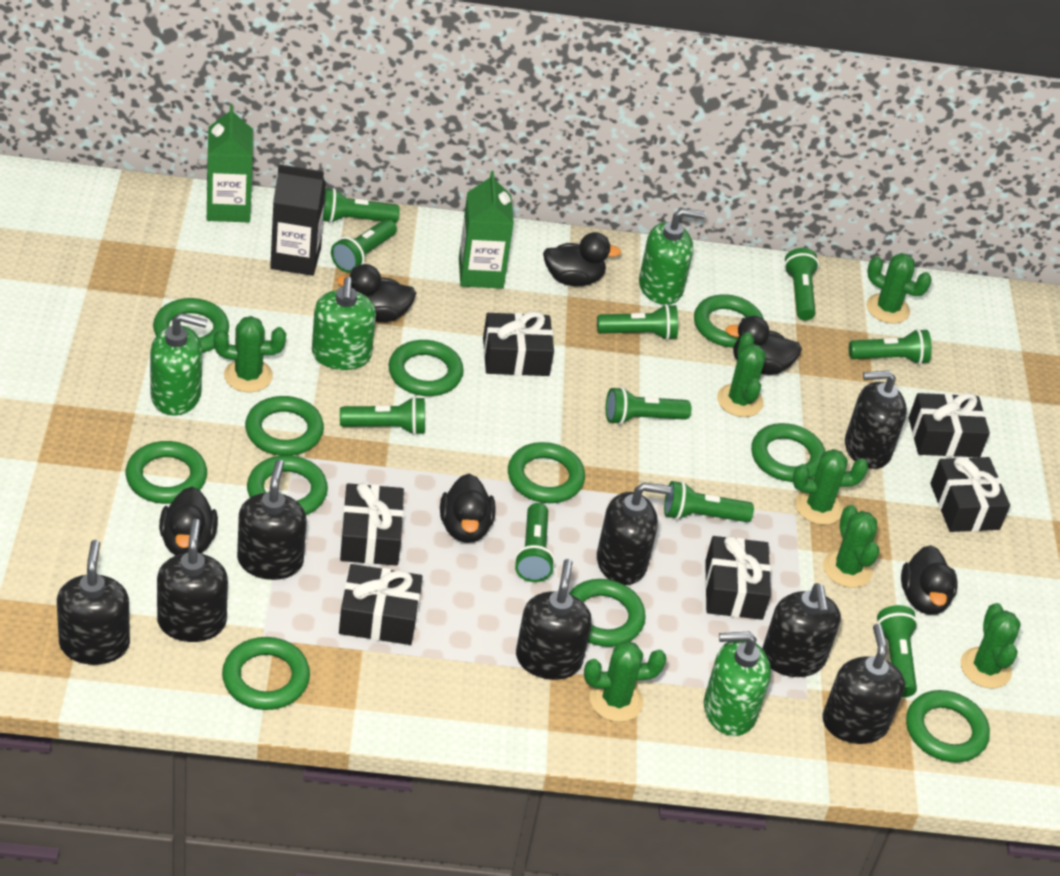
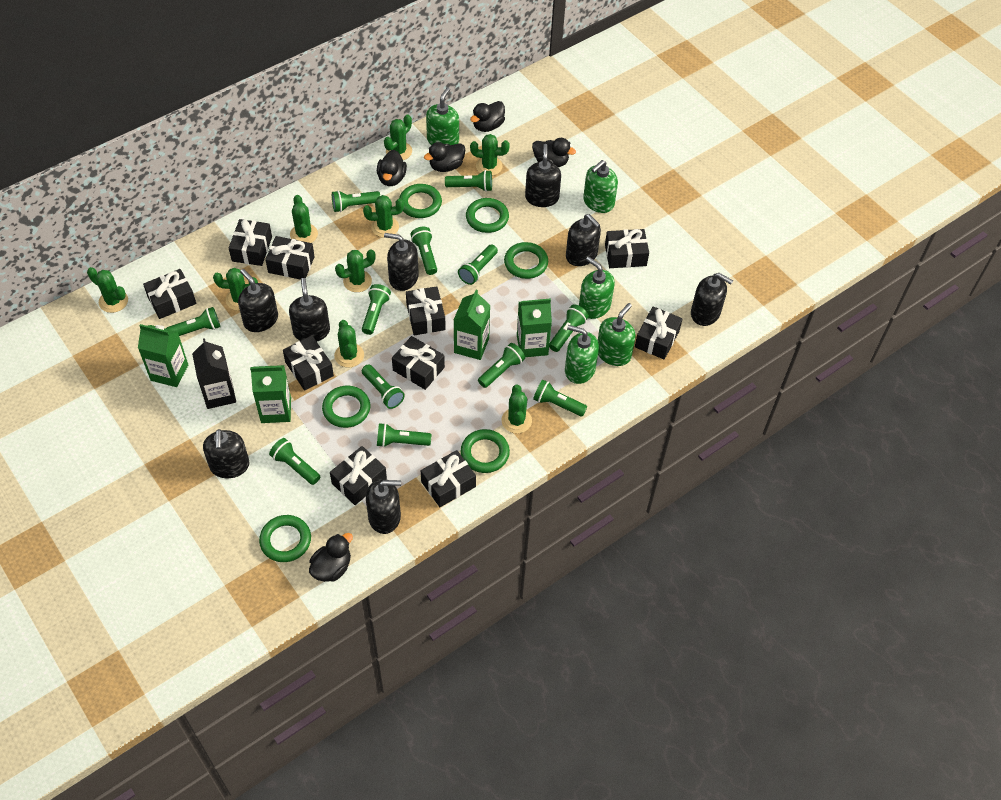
black duck: 6 -> 5
black gift: 6 -> 10
green cactus: 7 -> 9
green carton: 2 -> 4
green flashlight: 10 -> 12
green ring: 11 -> 6
green soap dispenser: 4 -> 5

